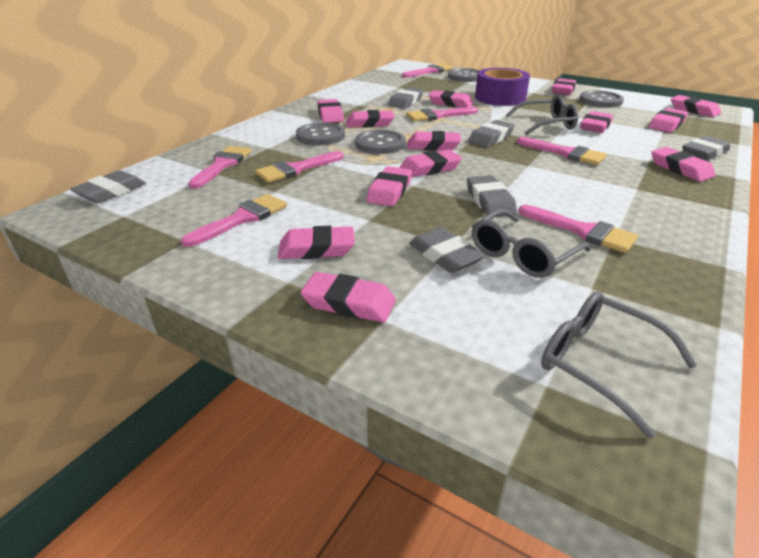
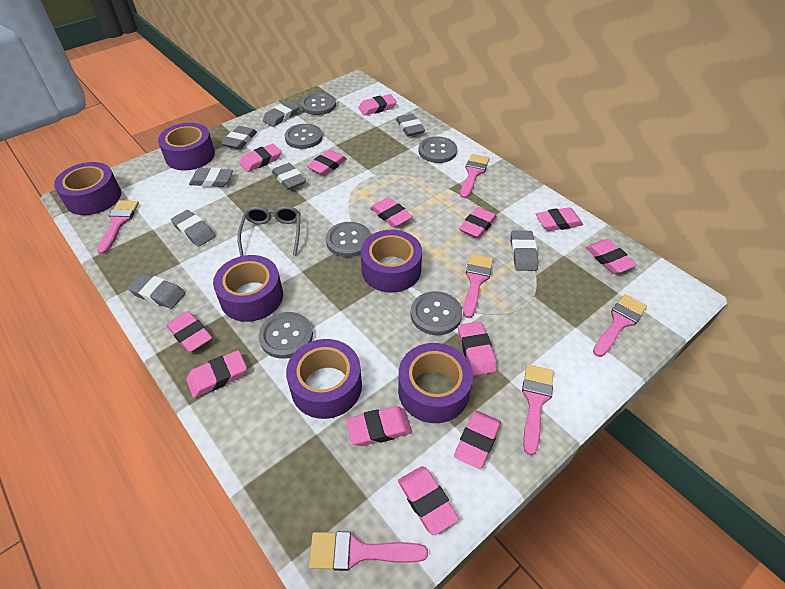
grey button: 4 -> 6
grey eraser: 6 -> 8
grey glasses: 3 -> 1
pink brush: 7 -> 6
purple tape: 1 -> 6

